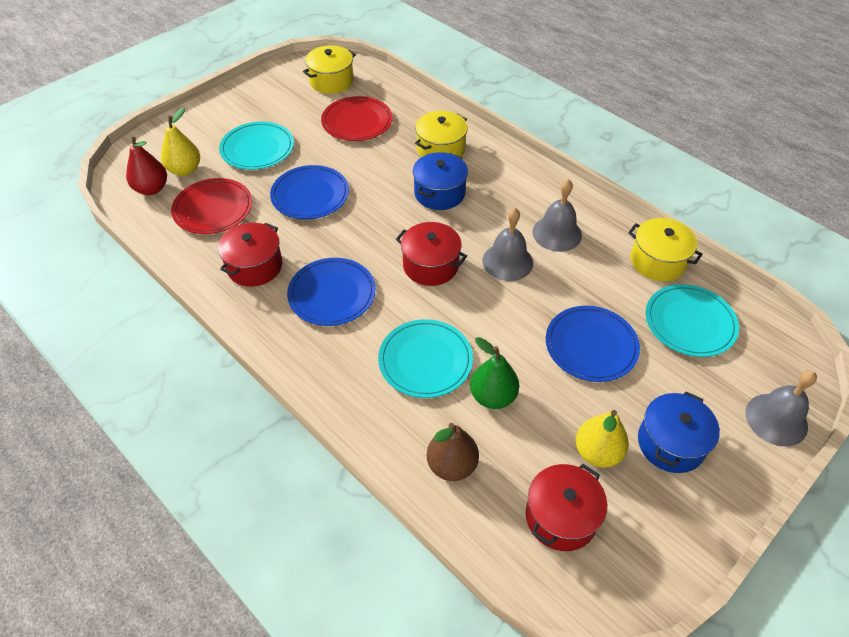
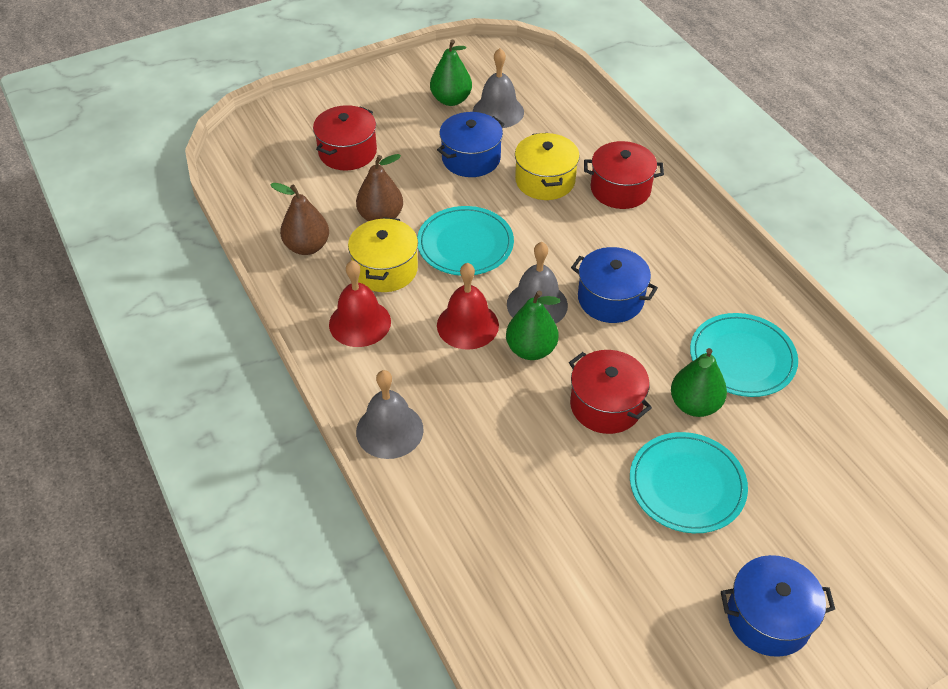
blue plate: 3 -> 0
blue pot: 2 -> 3
brown pear: 1 -> 2
green pear: 1 -> 3
red bell: 0 -> 2
red pear: 1 -> 0
red plate: 2 -> 0
yellow pear: 2 -> 0
yellow pot: 3 -> 2

